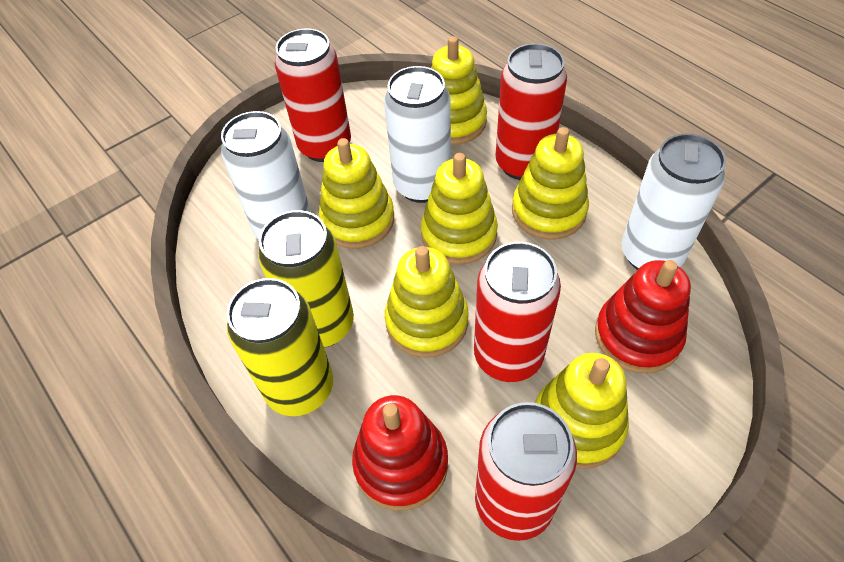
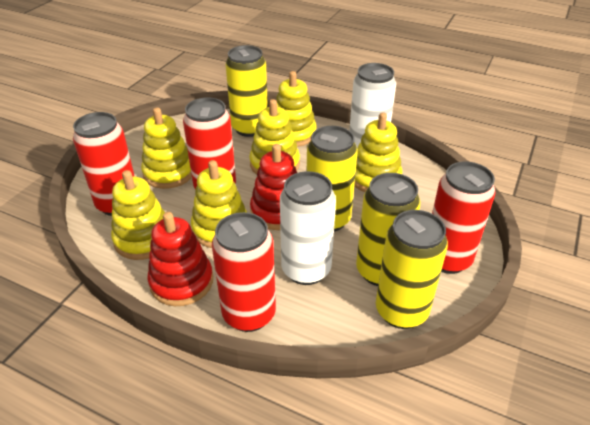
white can: 3 -> 2
yellow can: 2 -> 4

